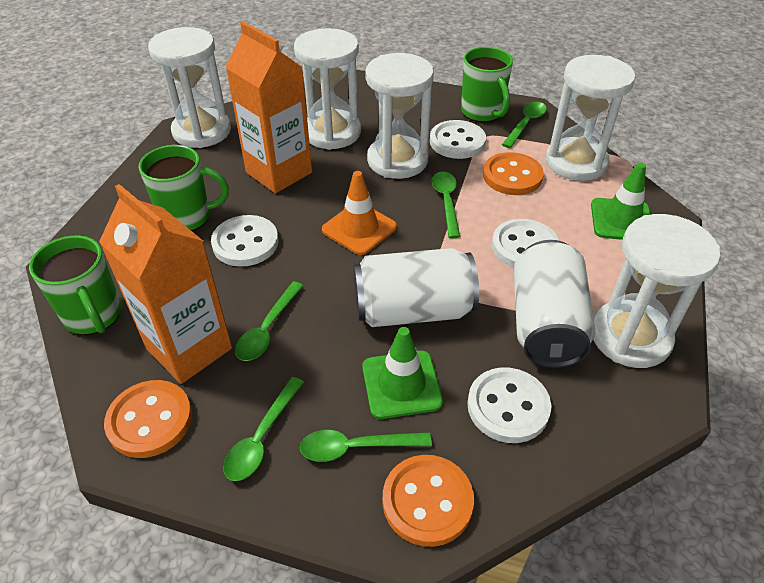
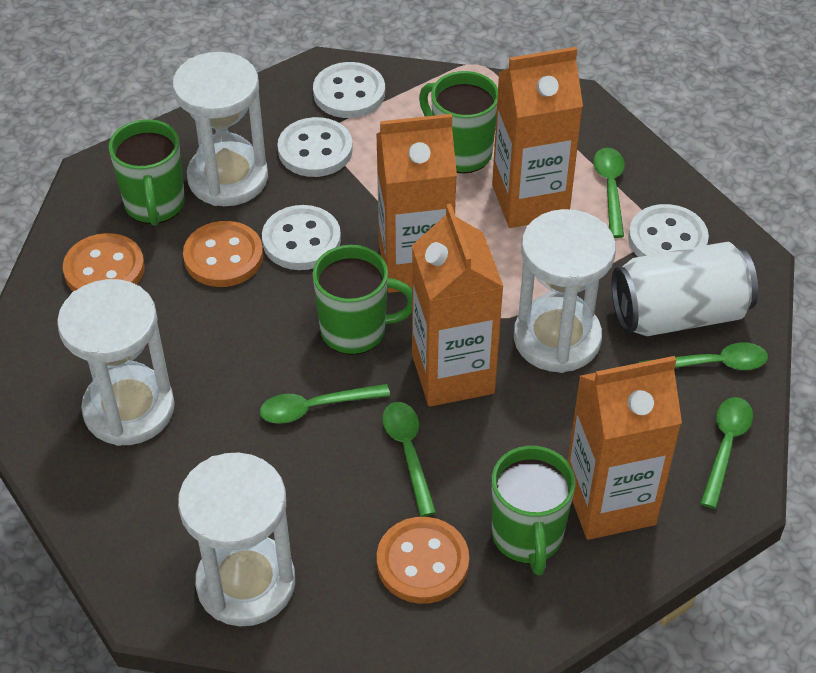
green mug: 3 -> 4
green traffic cone: 2 -> 0
orange carton: 2 -> 4
orange traffic cone: 1 -> 0
white can: 2 -> 1
white hourglass: 5 -> 4

